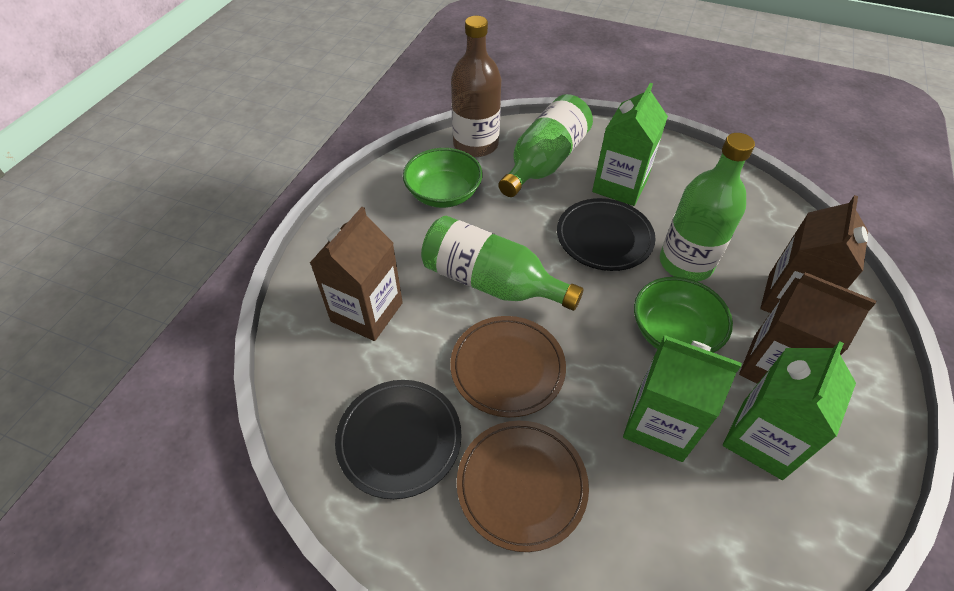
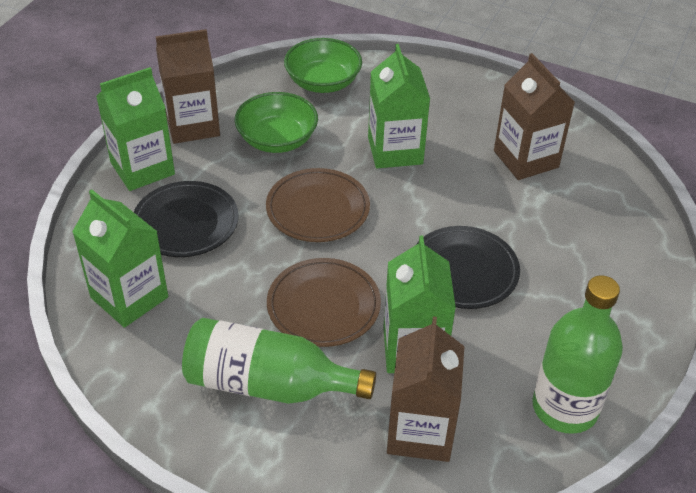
brown bottle: 1 -> 0
green bottle: 3 -> 2
green carton: 3 -> 4

